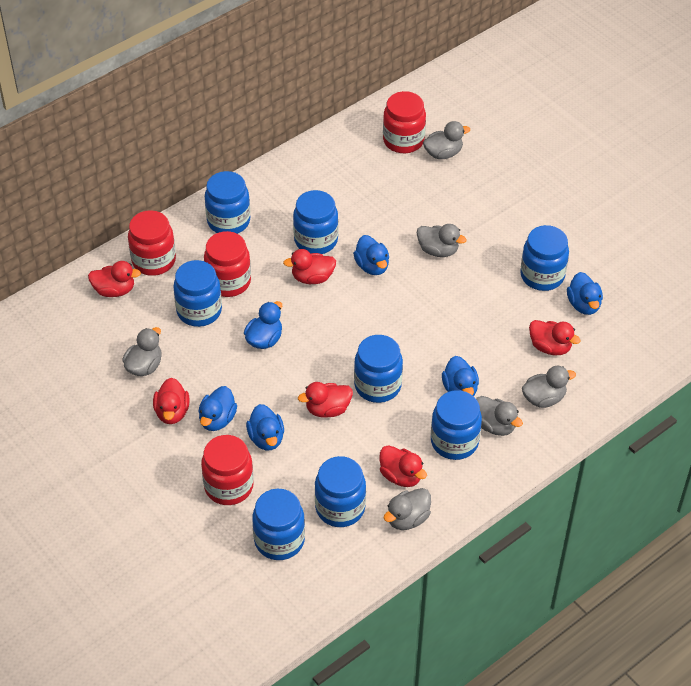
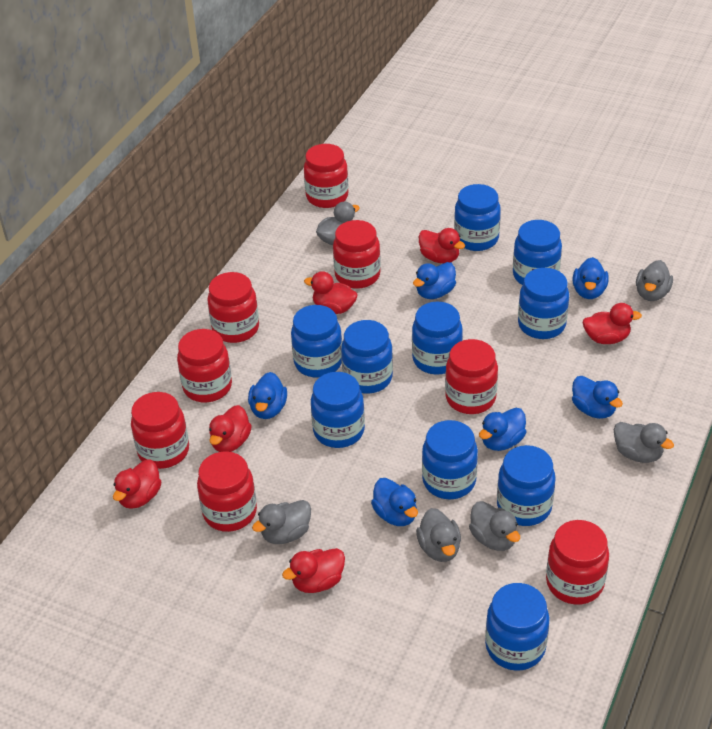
blue jar: 8 -> 10
red jar: 4 -> 8

